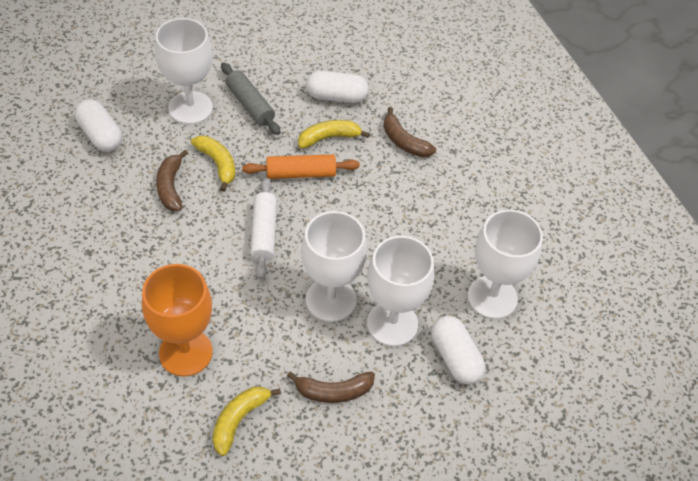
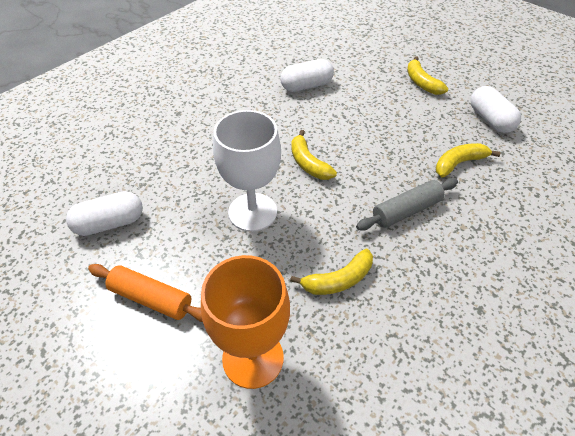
brown banana: 3 -> 0
white goblet: 4 -> 1
white rolling pin: 1 -> 0
yellow banana: 3 -> 4

